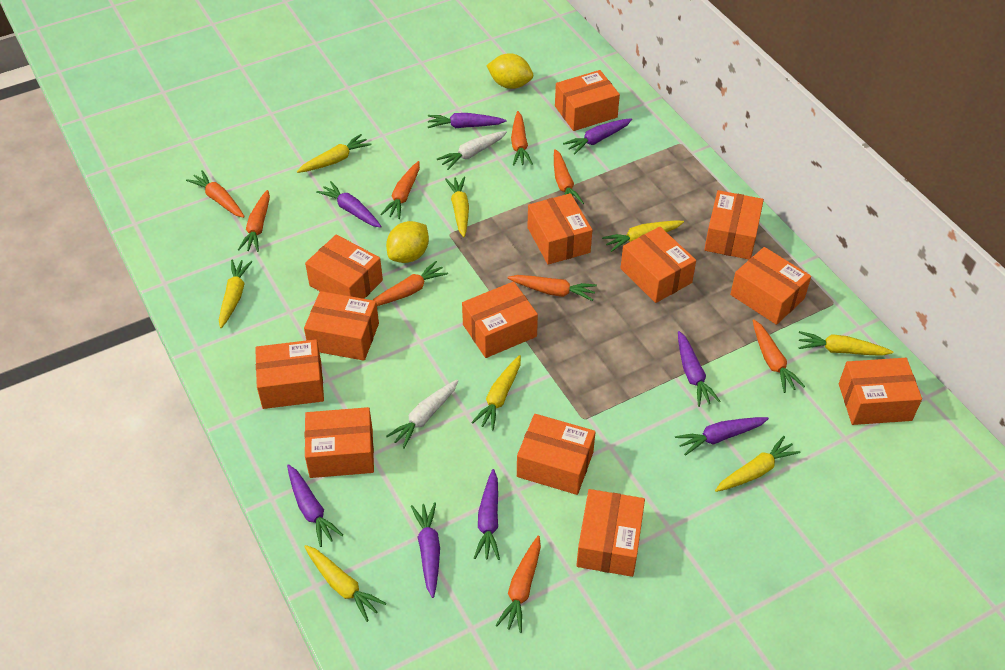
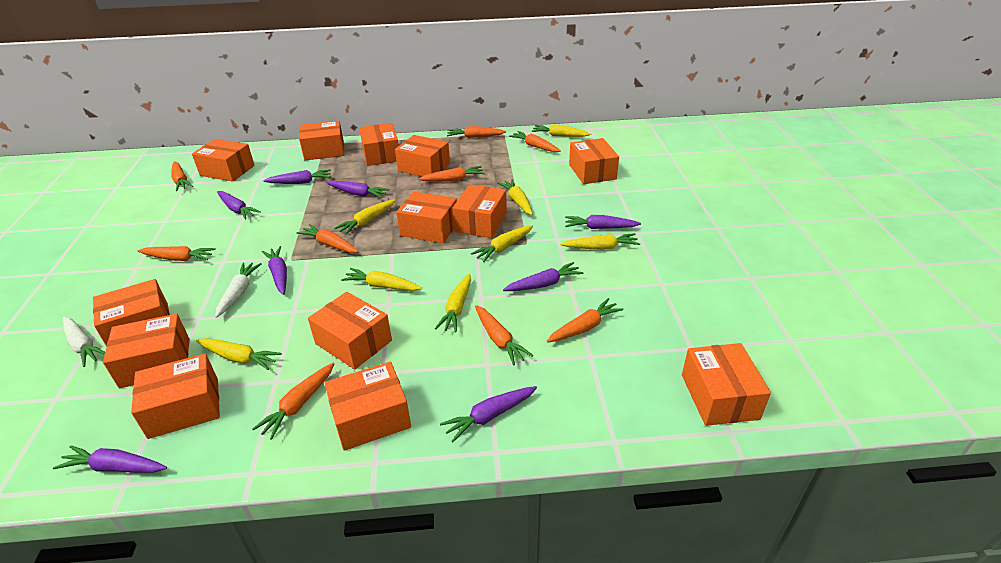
yellow lemon: 2 -> 0

